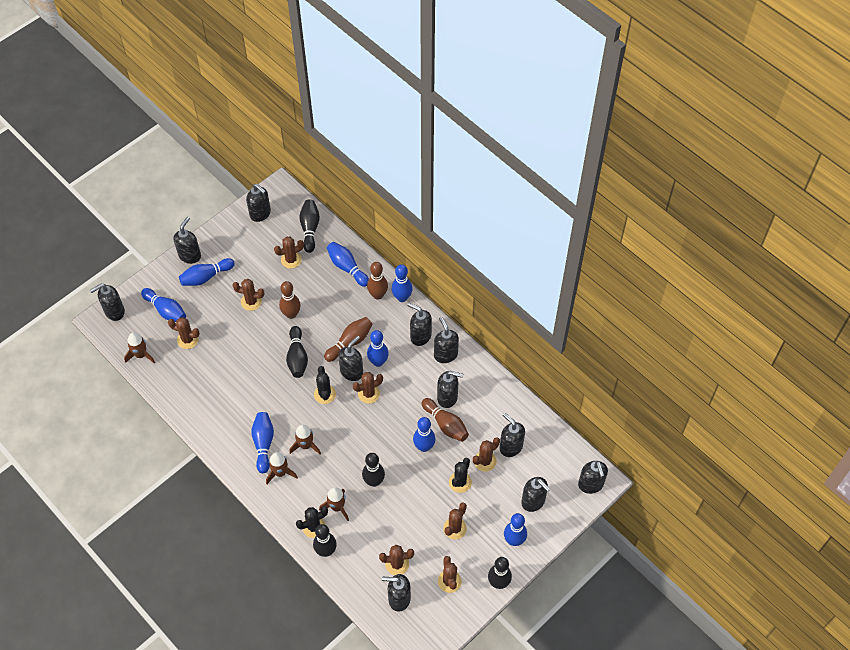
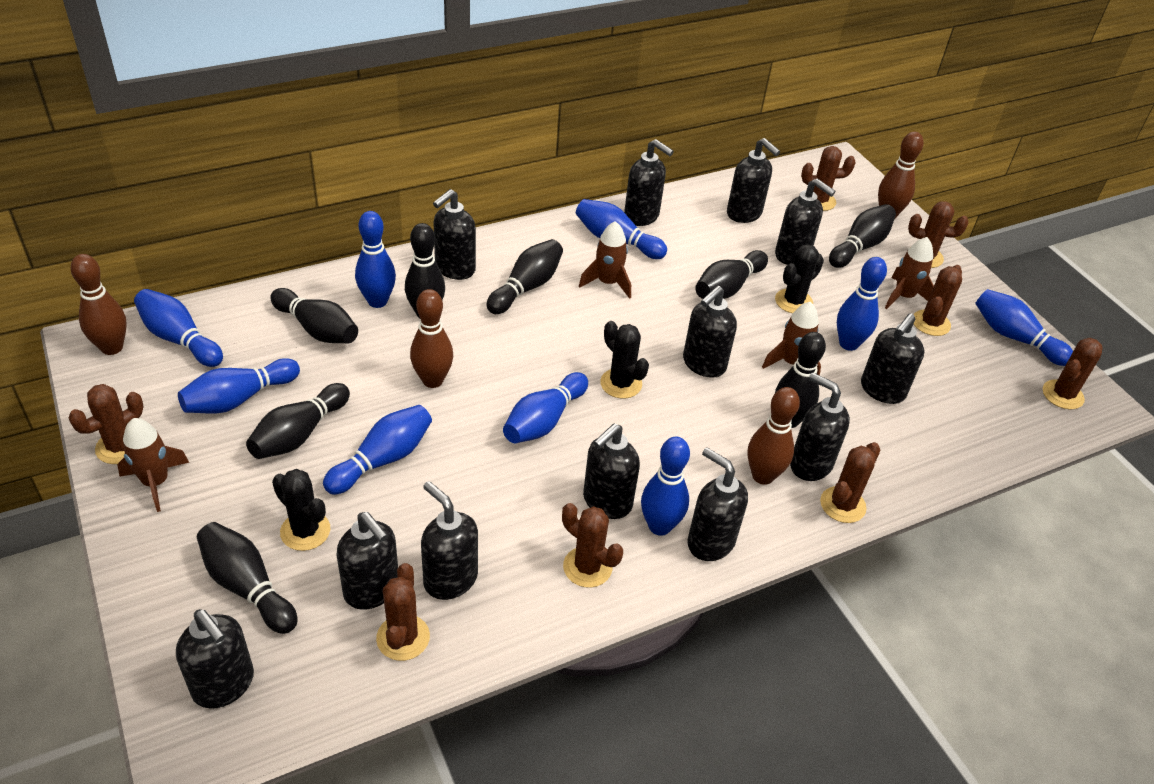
black bowling pin: 5 -> 8
black soap dispenser: 11 -> 12
blue bowling pin: 8 -> 9

